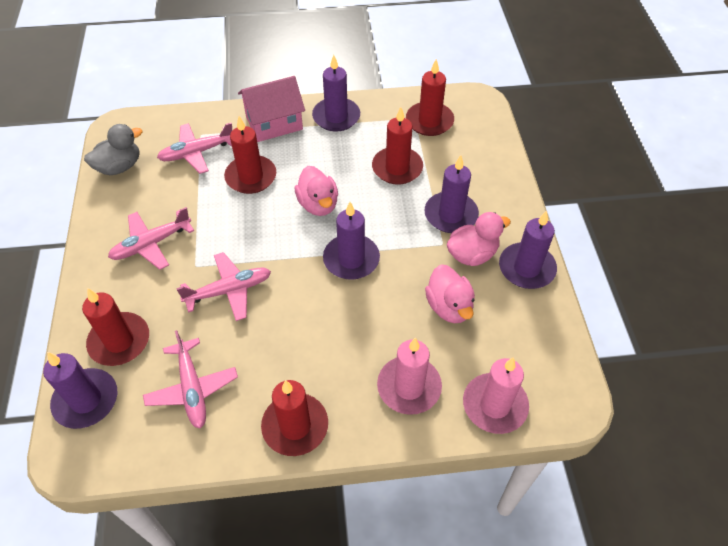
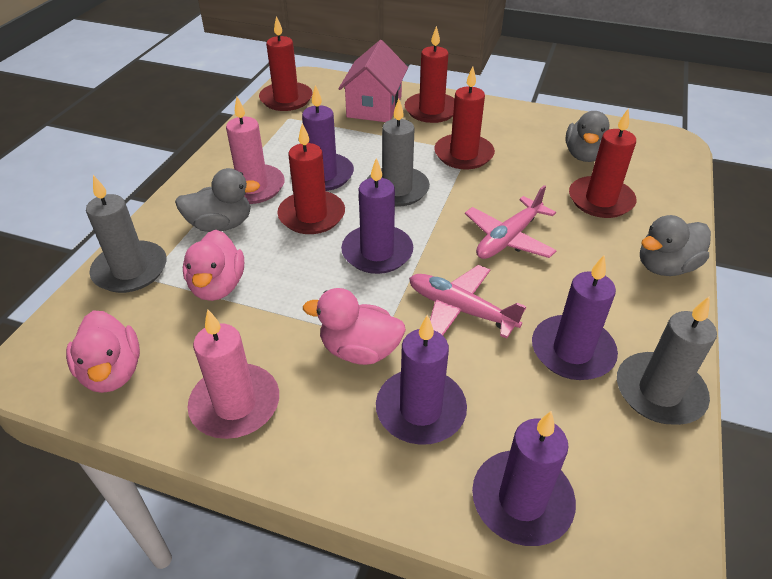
grey candle: 0 -> 3
grey duck: 1 -> 3
pink plane: 4 -> 2

